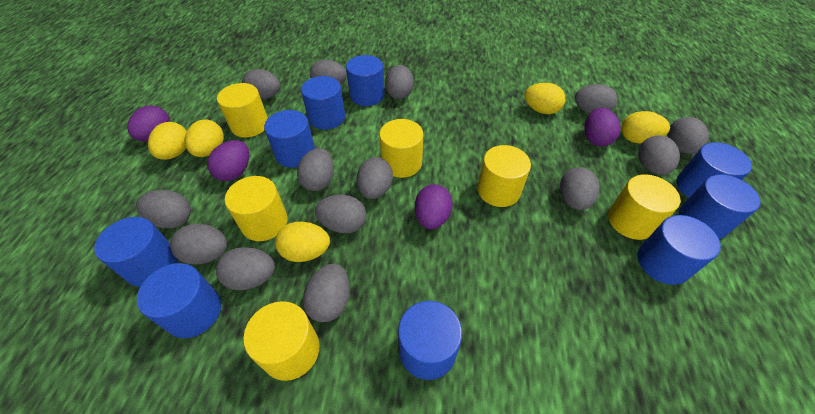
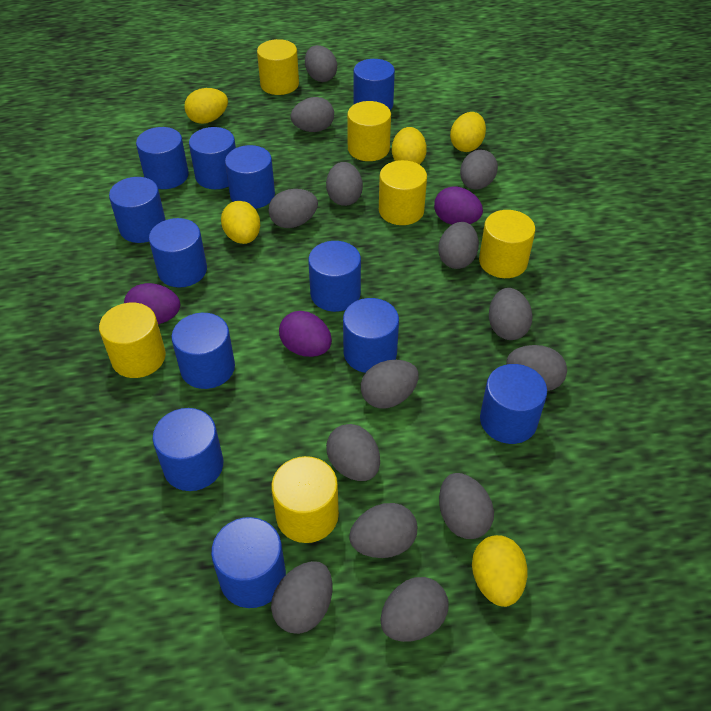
blue cylinder: 9 -> 12
purple egg: 4 -> 3

